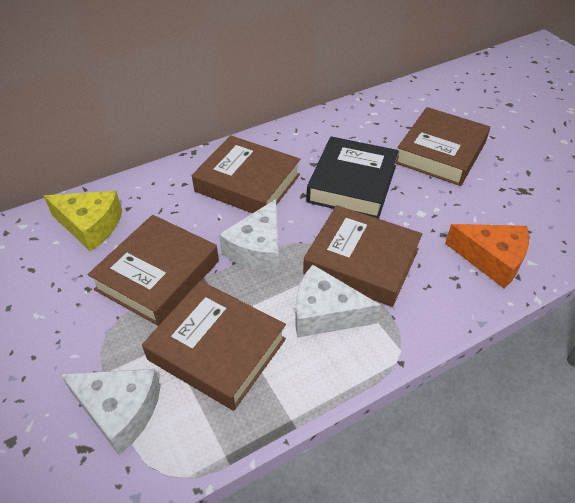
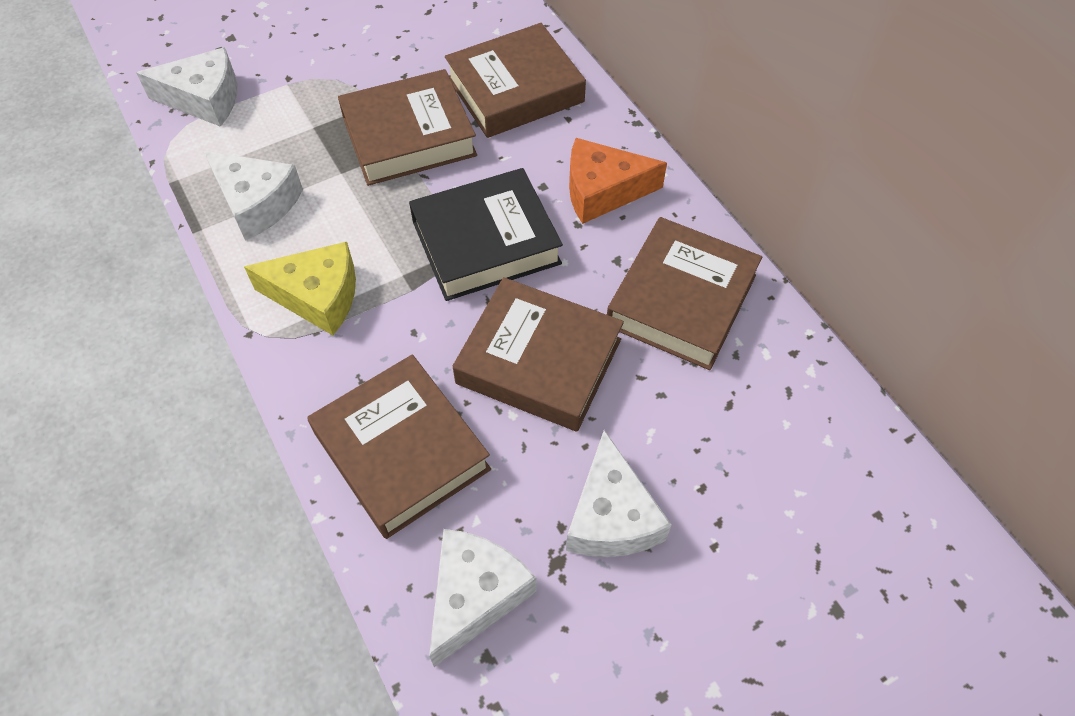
white cheese: 3 -> 4

